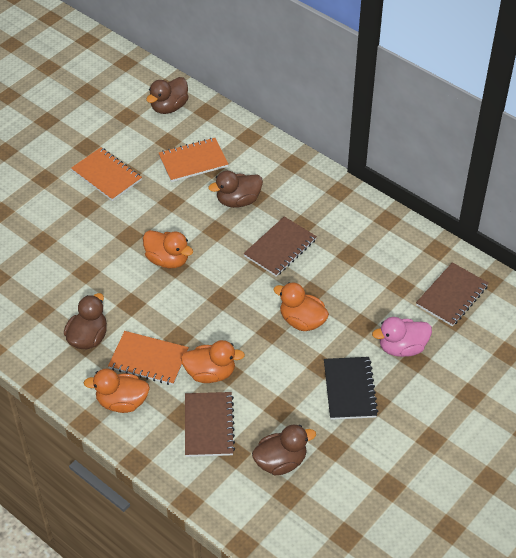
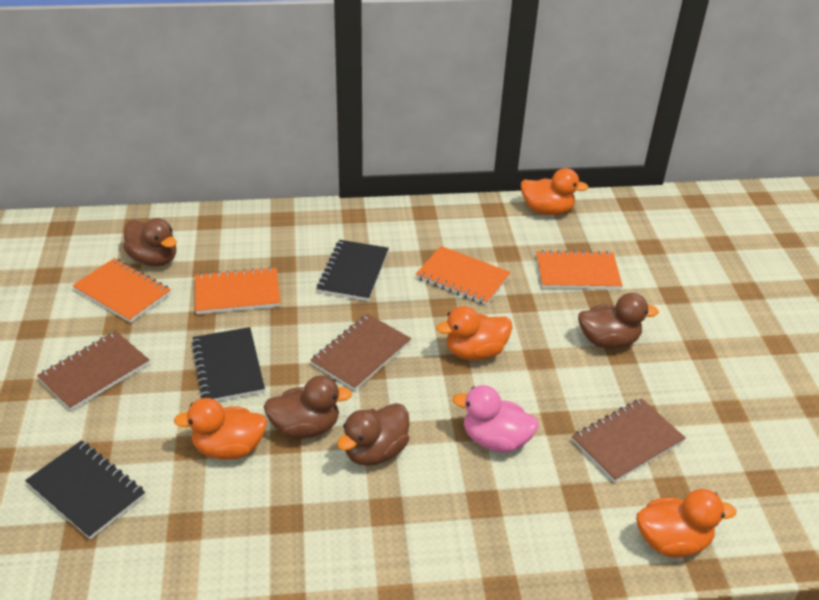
black notebook: 1 -> 3
orange notebook: 3 -> 4

